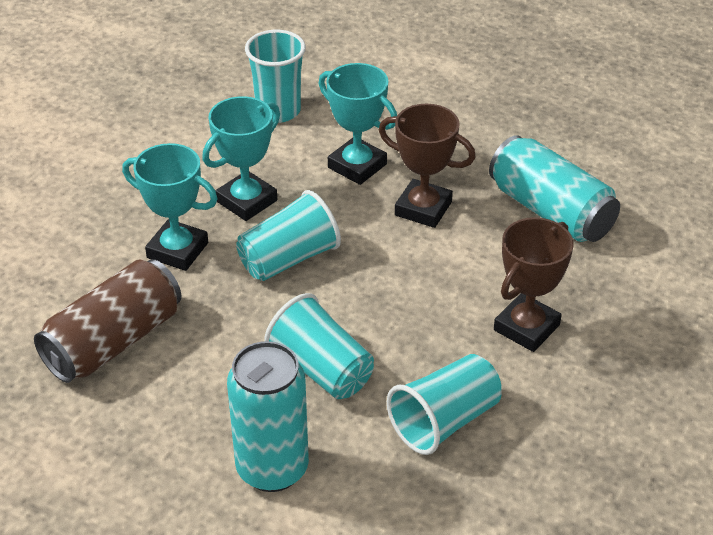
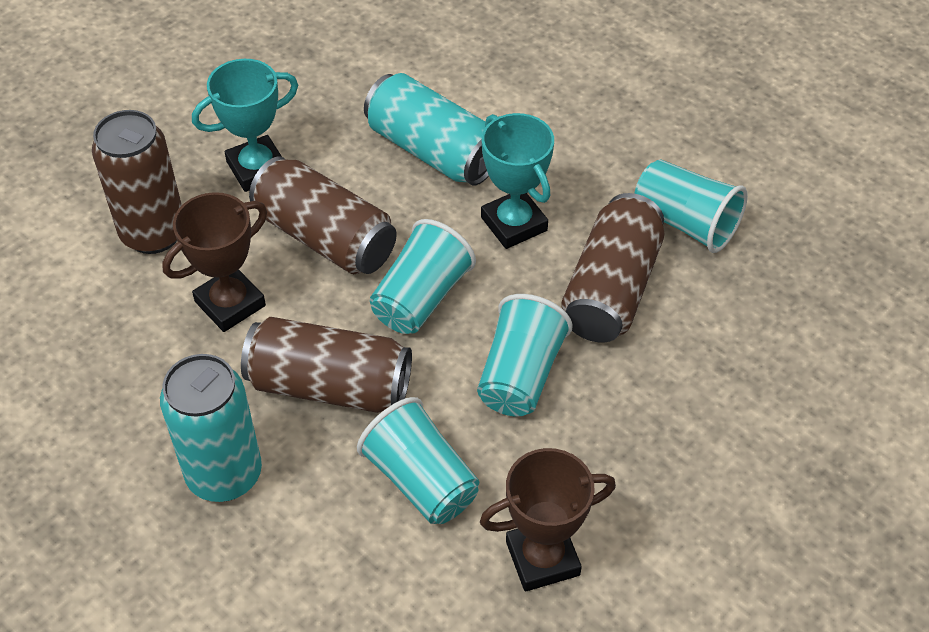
brown can: 1 -> 4
turquoise trophy: 3 -> 2

